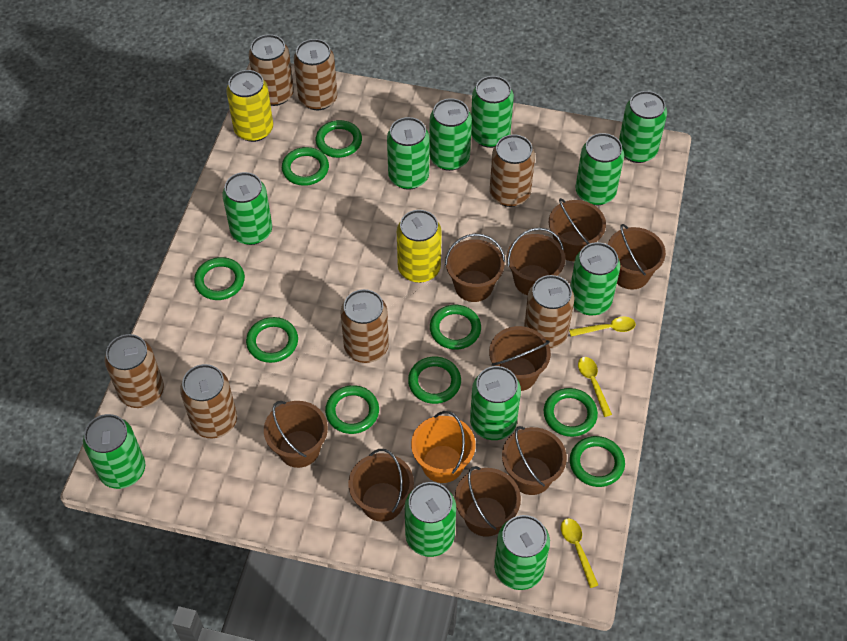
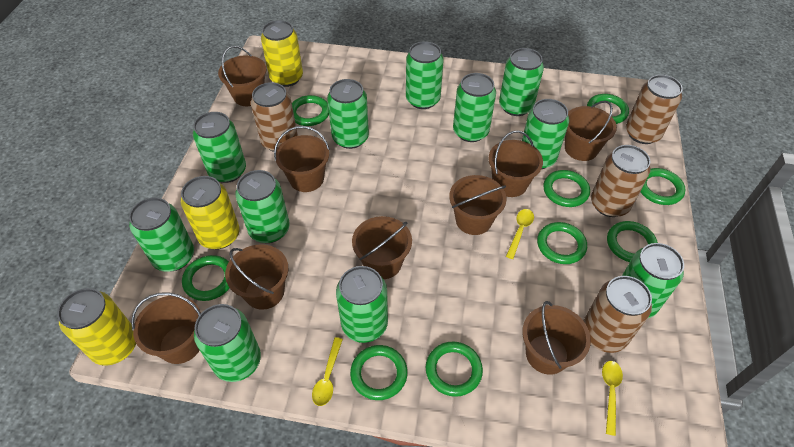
brown can: 7 -> 4
orange bucket: 1 -> 0
yellow can: 2 -> 3

